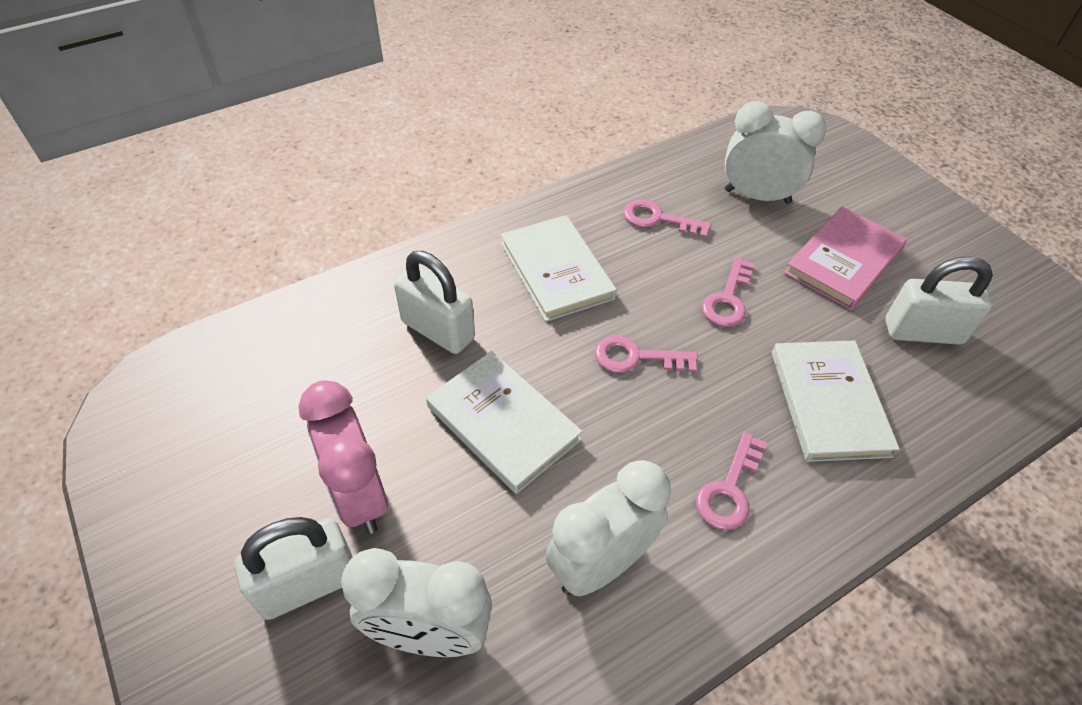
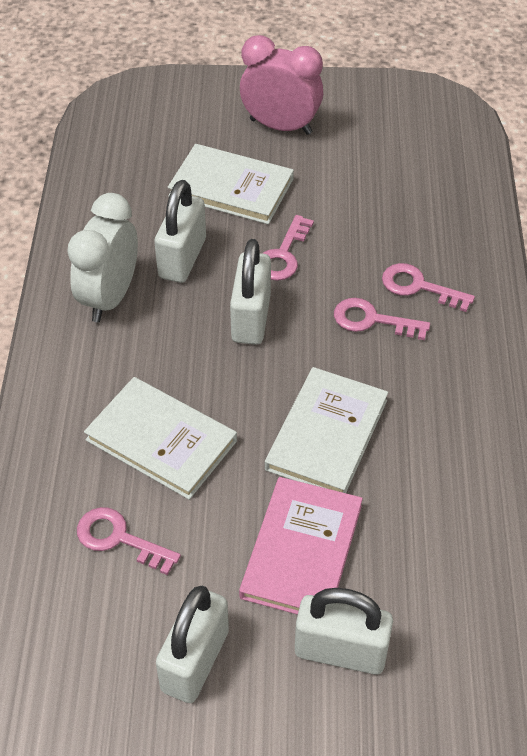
white clock: 3 -> 1
white padlock: 3 -> 4

